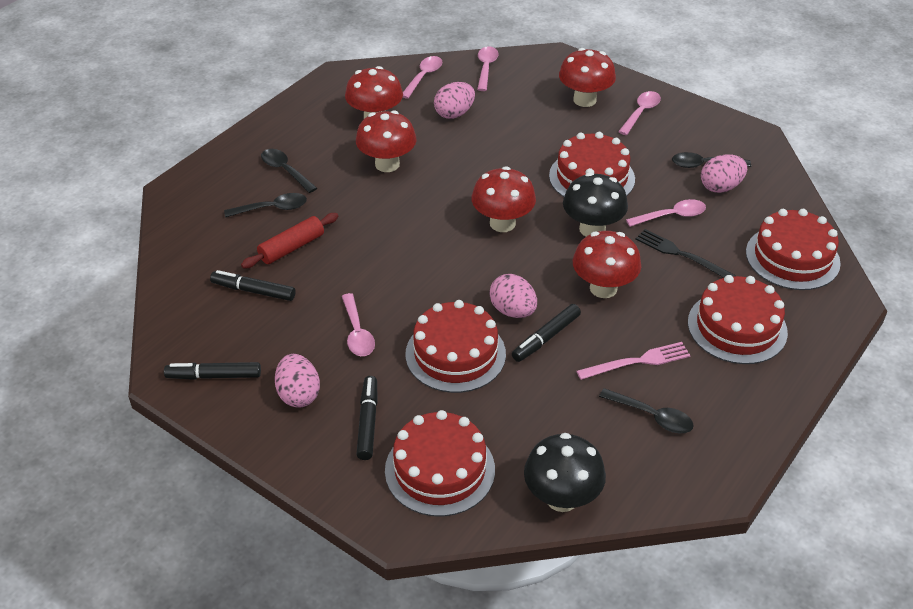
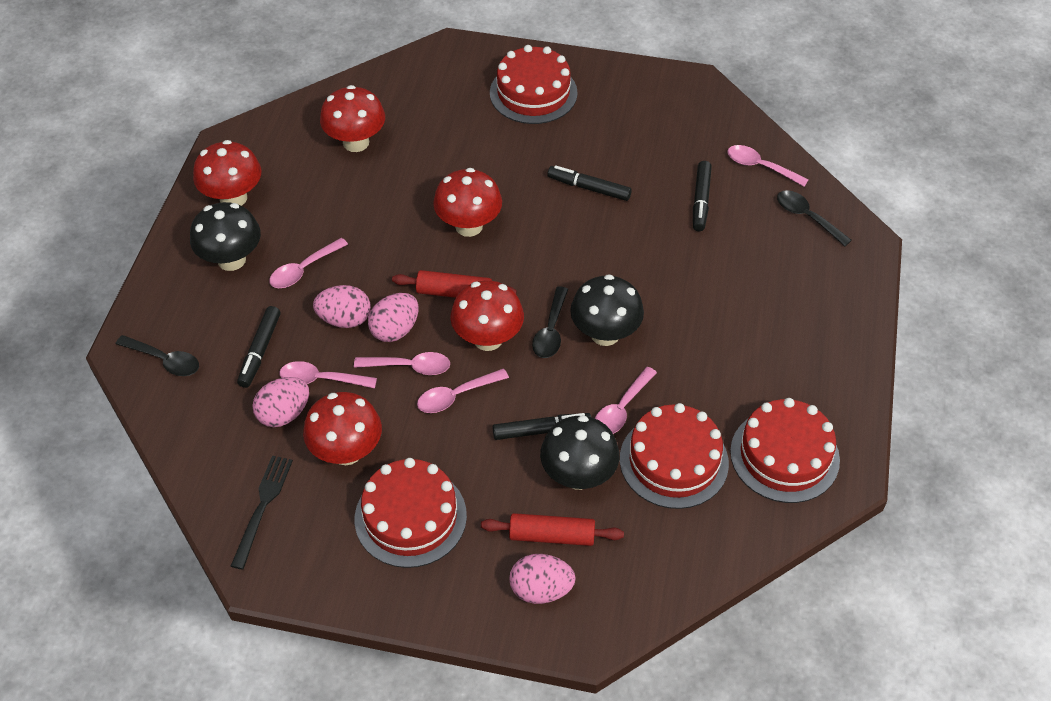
black mushroom: 2 -> 3
black spoon: 4 -> 3
pink fork: 1 -> 0
pink spoon: 5 -> 6
red cake: 5 -> 4
red rolling pin: 1 -> 2

